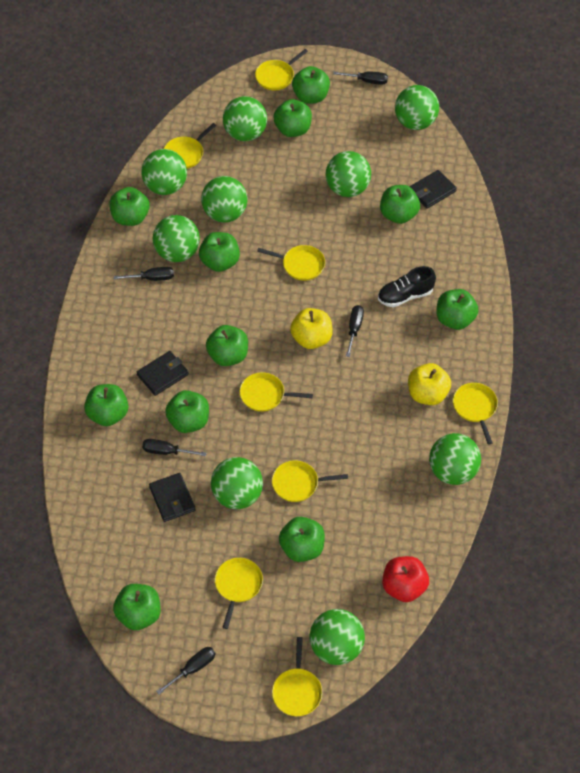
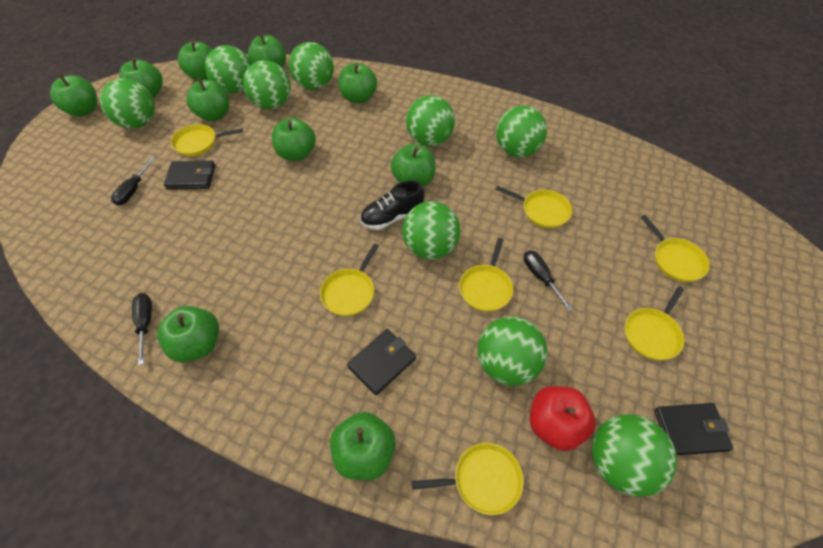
black screwdriver: 5 -> 3
green apple: 11 -> 10
yellow apple: 2 -> 0
yellow pan: 8 -> 7

